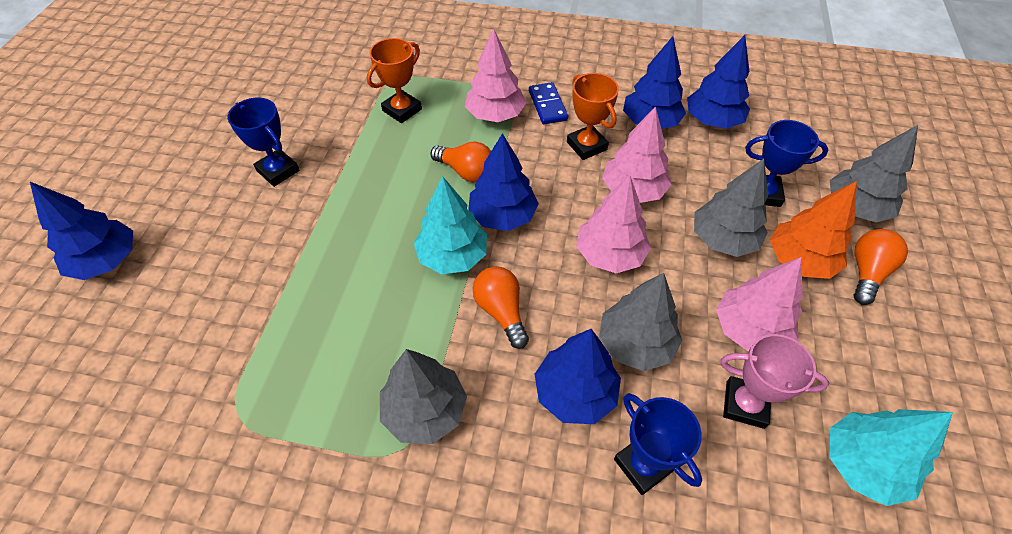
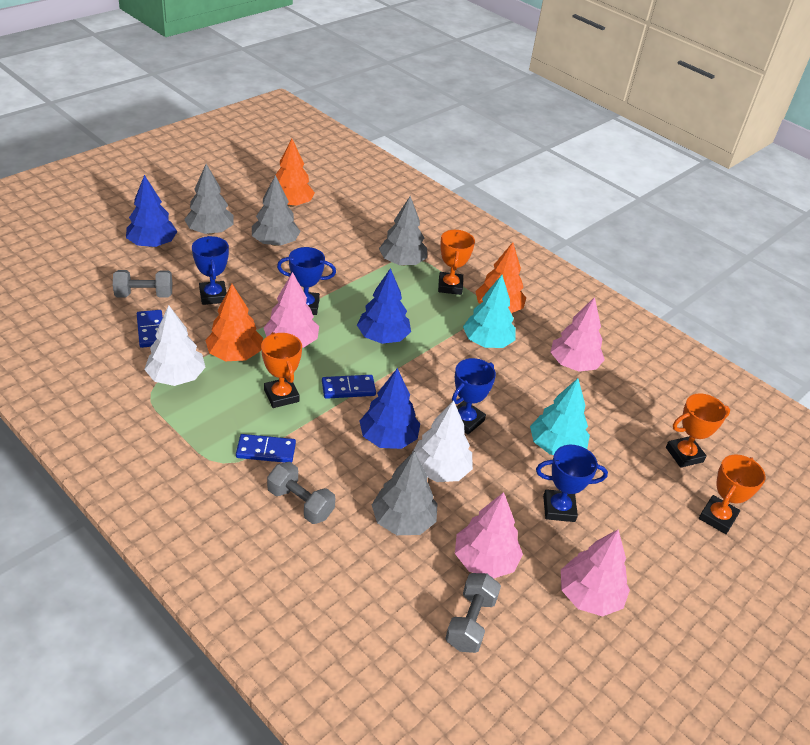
blue domino: 1 -> 3
blue tree: 5 -> 3
blue trophy: 3 -> 4
grey dumbbell: 0 -> 3
orange light bulb: 3 -> 0
orange tree: 1 -> 3
orange trophy: 2 -> 4
pink trophy: 1 -> 0
white tree: 0 -> 2

